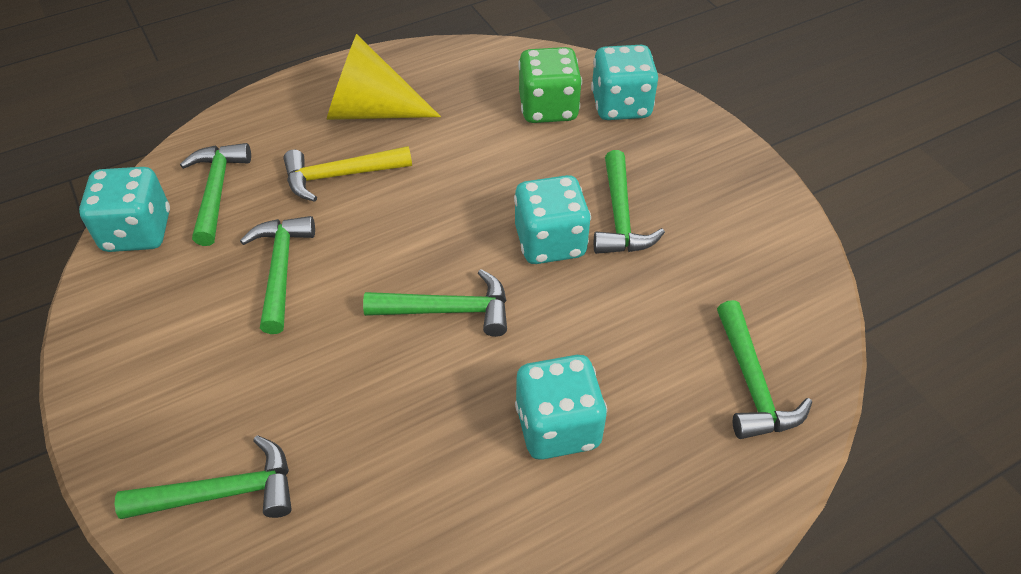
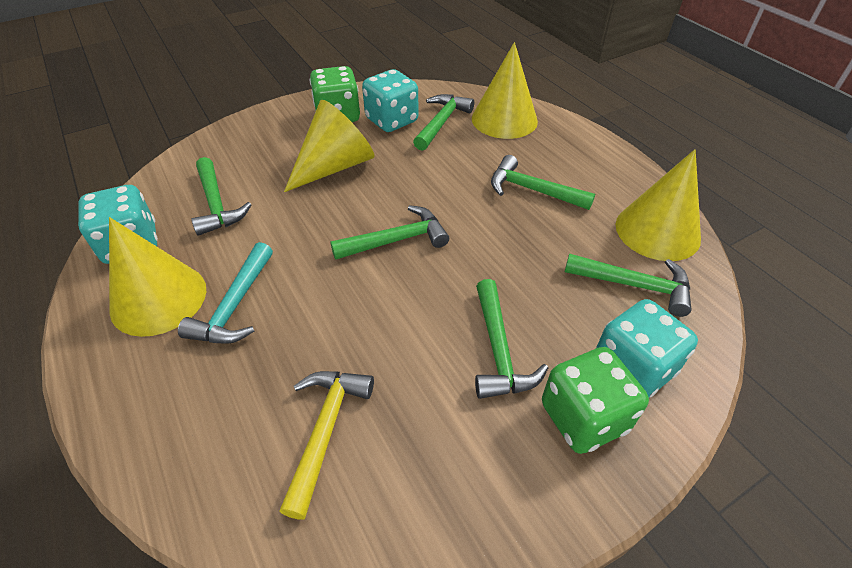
green dice: 1 -> 2
turquoise dice: 4 -> 3
turquoise hammer: 0 -> 1
yellow cone: 1 -> 4

